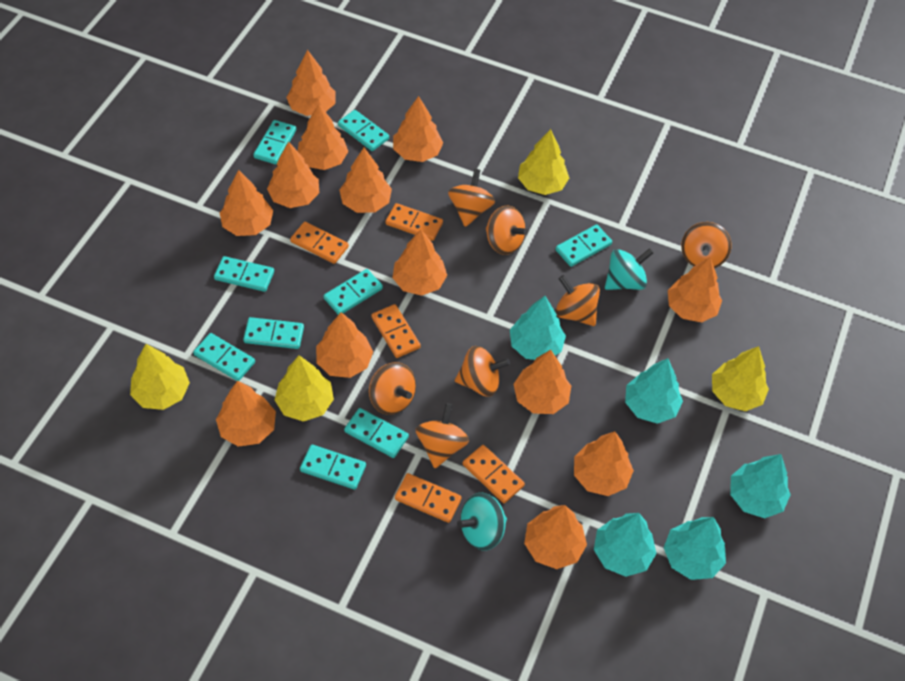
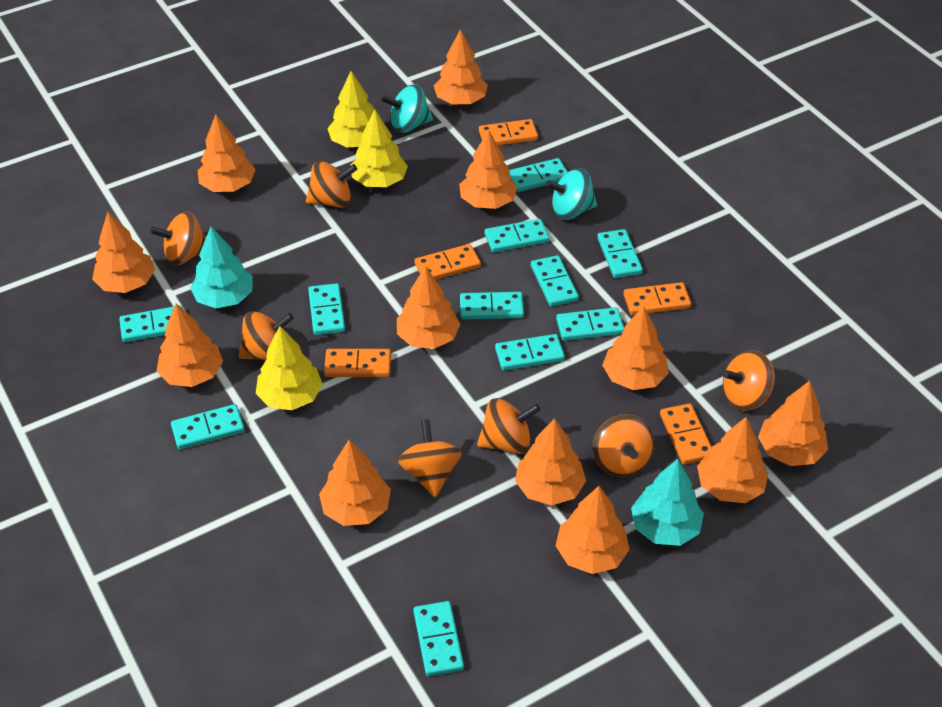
orange tree: 13 -> 12
turquoise domino: 9 -> 11
turquoise tree: 5 -> 2
yellow tree: 4 -> 3

